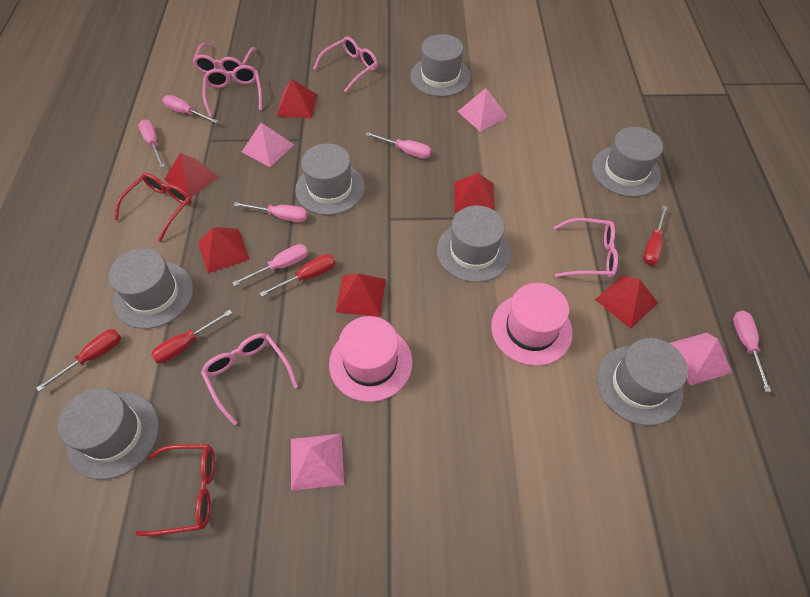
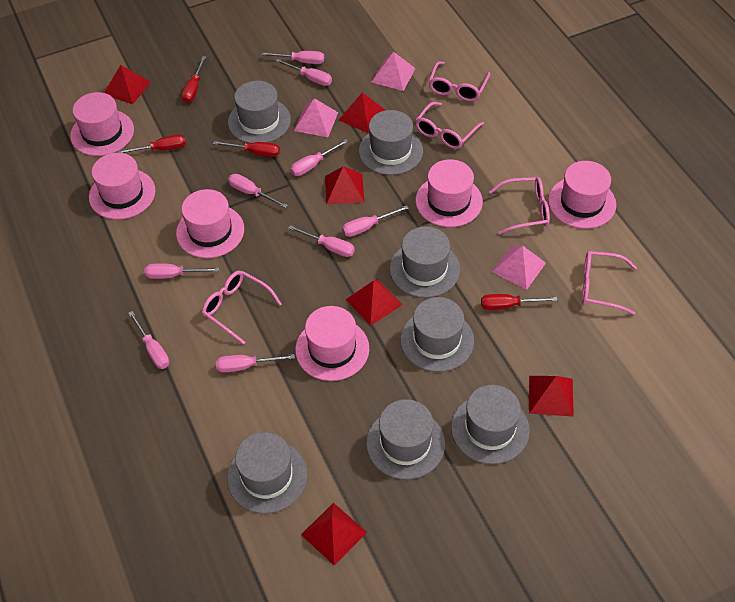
pink hat: 2 -> 6
pink pyramid: 4 -> 3
pink screwdriver: 6 -> 9
red glasses: 2 -> 0

